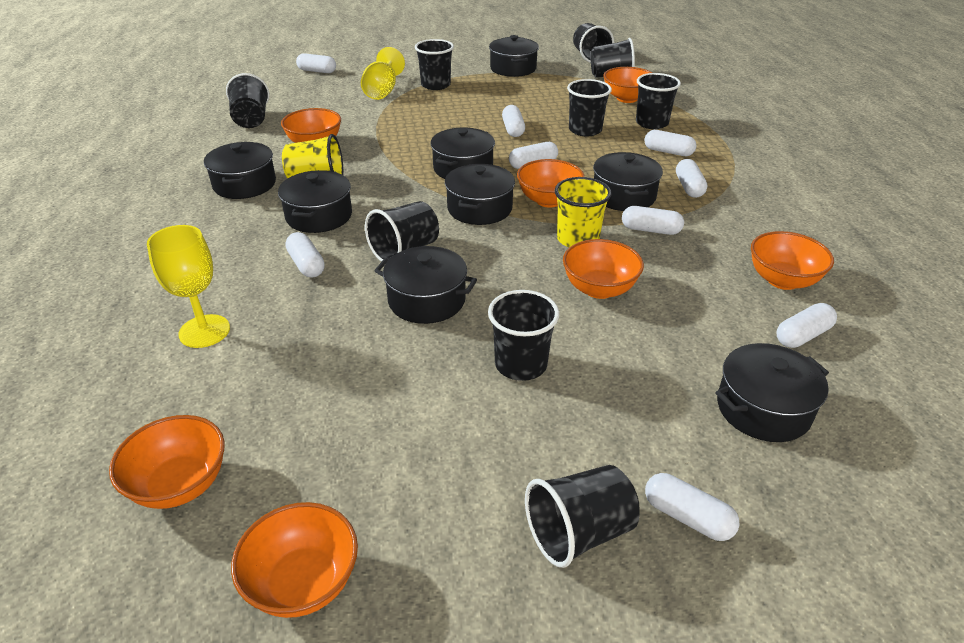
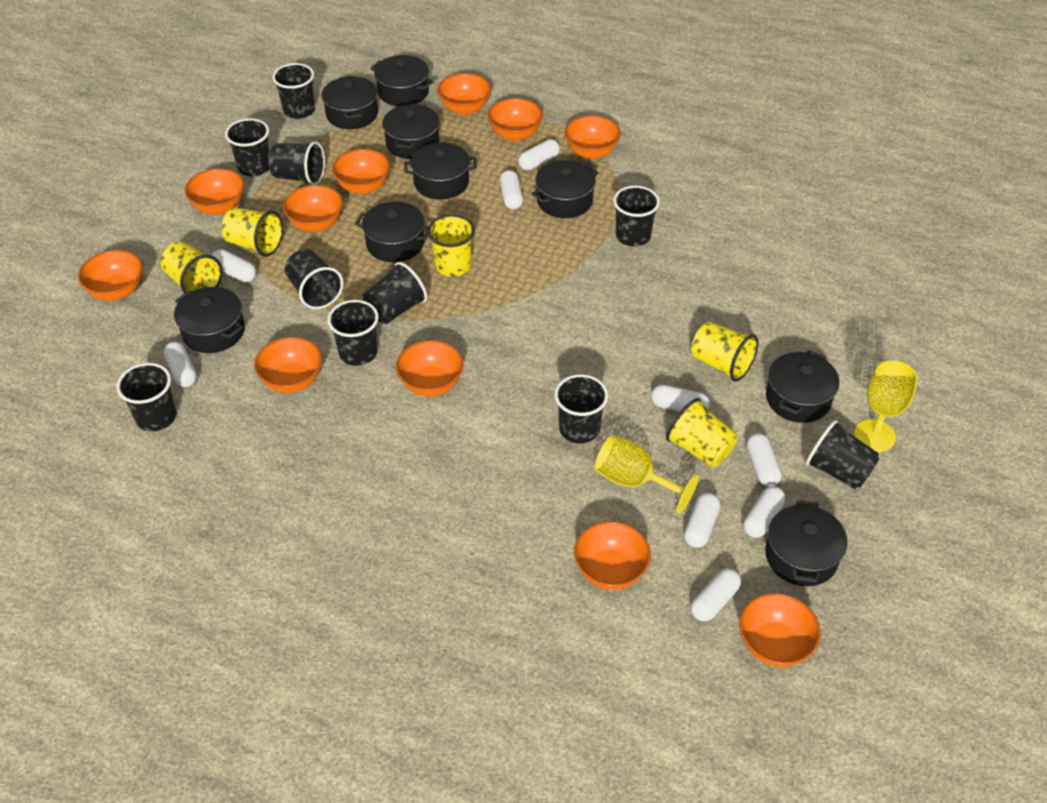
black cup: 9 -> 10
black pot: 8 -> 9
orange bowl: 7 -> 11
yellow cup: 2 -> 5

